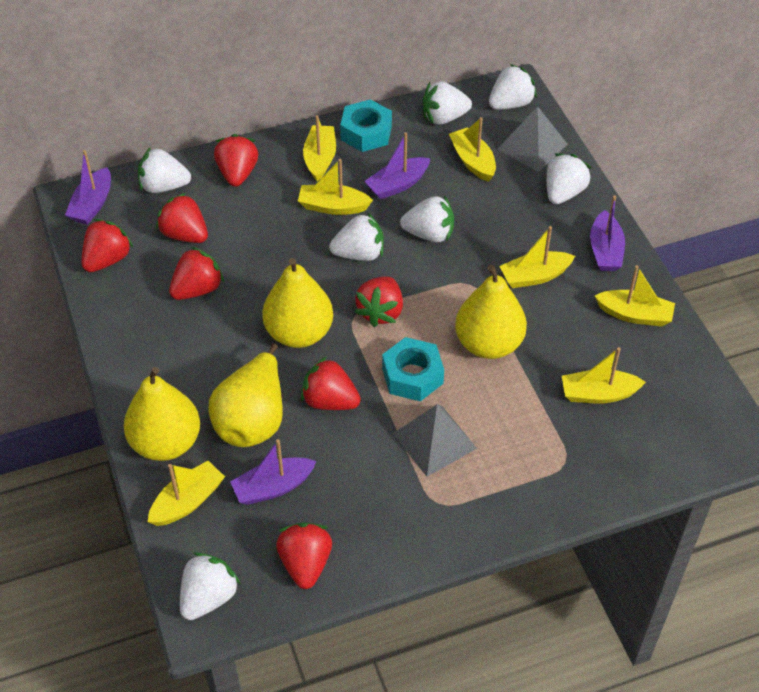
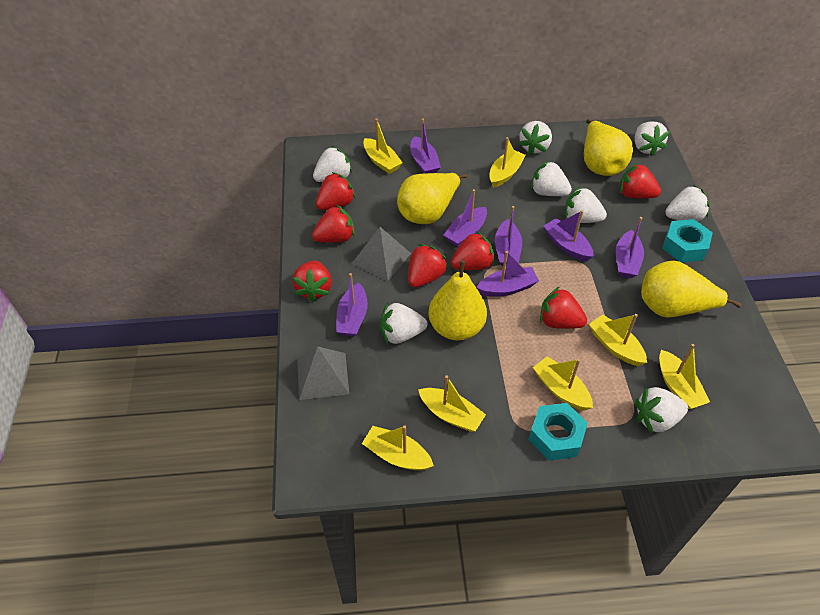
purple boat: 4 -> 7
white strawberry: 7 -> 8

